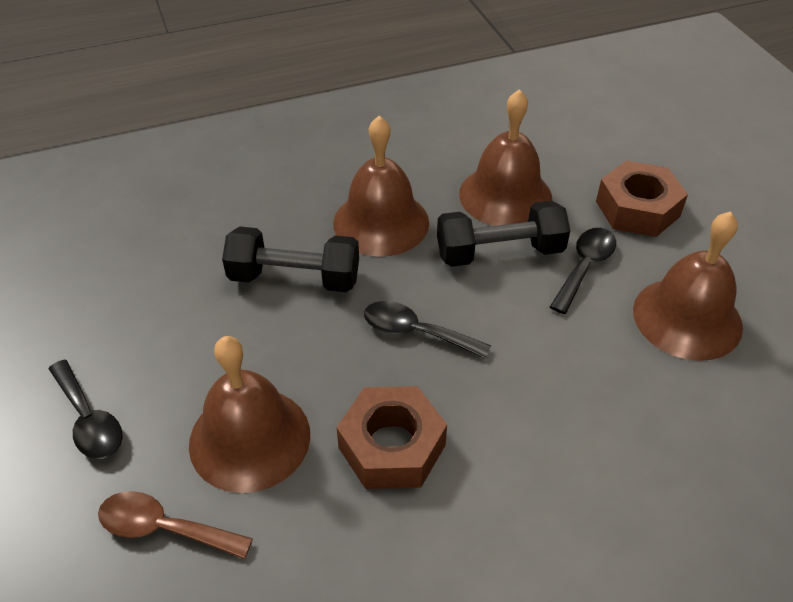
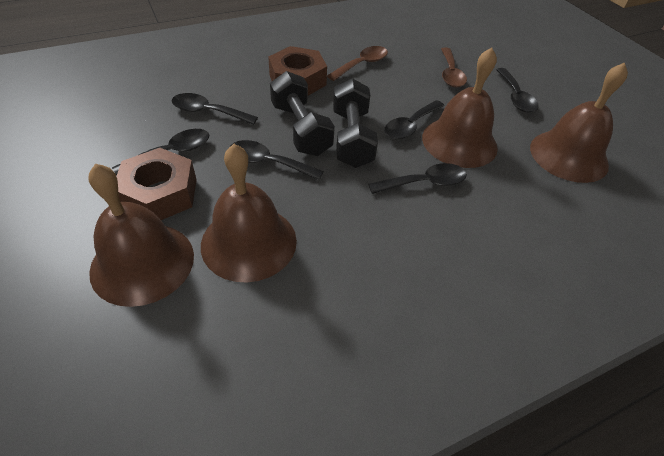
black spoon: 3 -> 6
brown spoon: 1 -> 2

